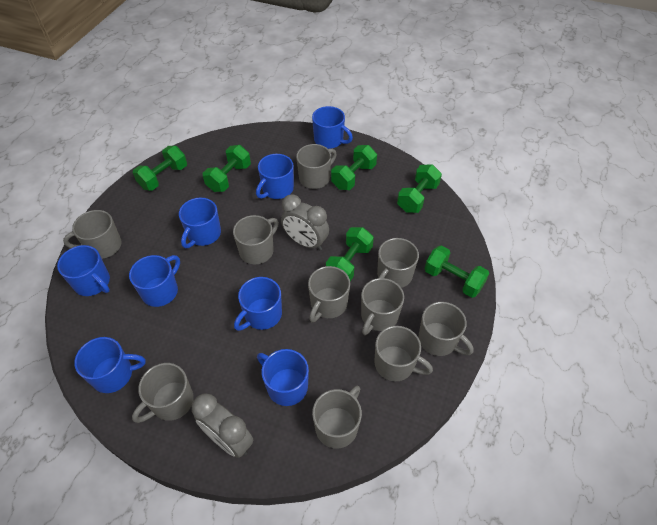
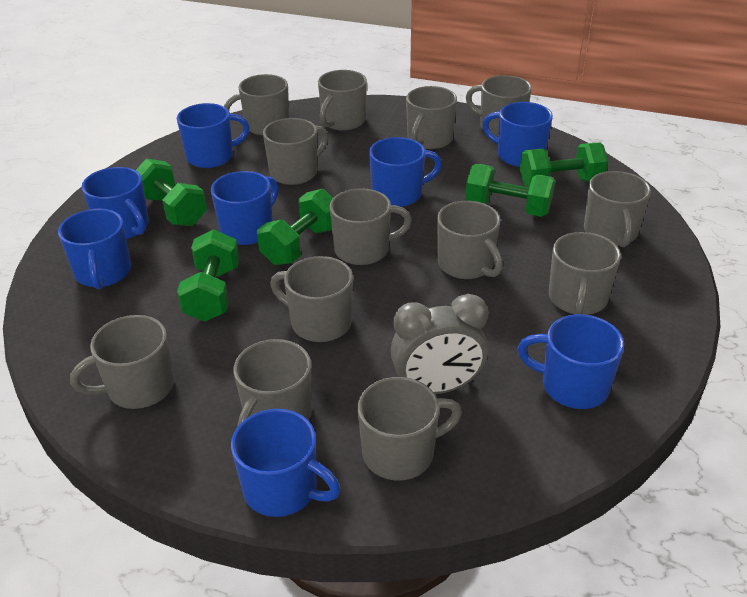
green dumbbell: 6 -> 5
grey clock: 2 -> 1
grey mug: 10 -> 13

